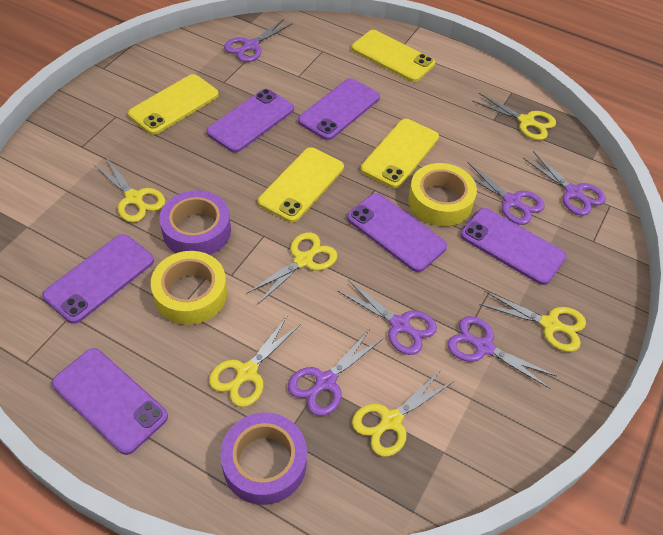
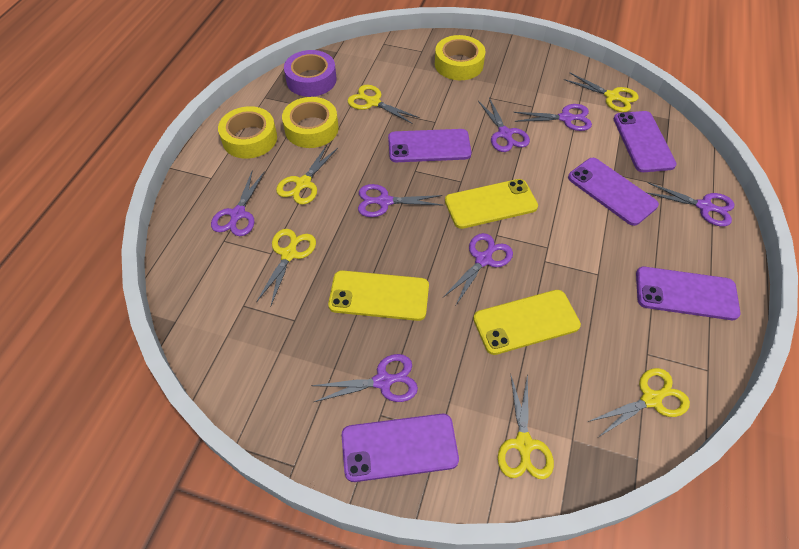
purple phone: 6 -> 5
purple scissors: 6 -> 7
purple tape: 2 -> 1
yellow phone: 4 -> 3
yellow tape: 2 -> 3

